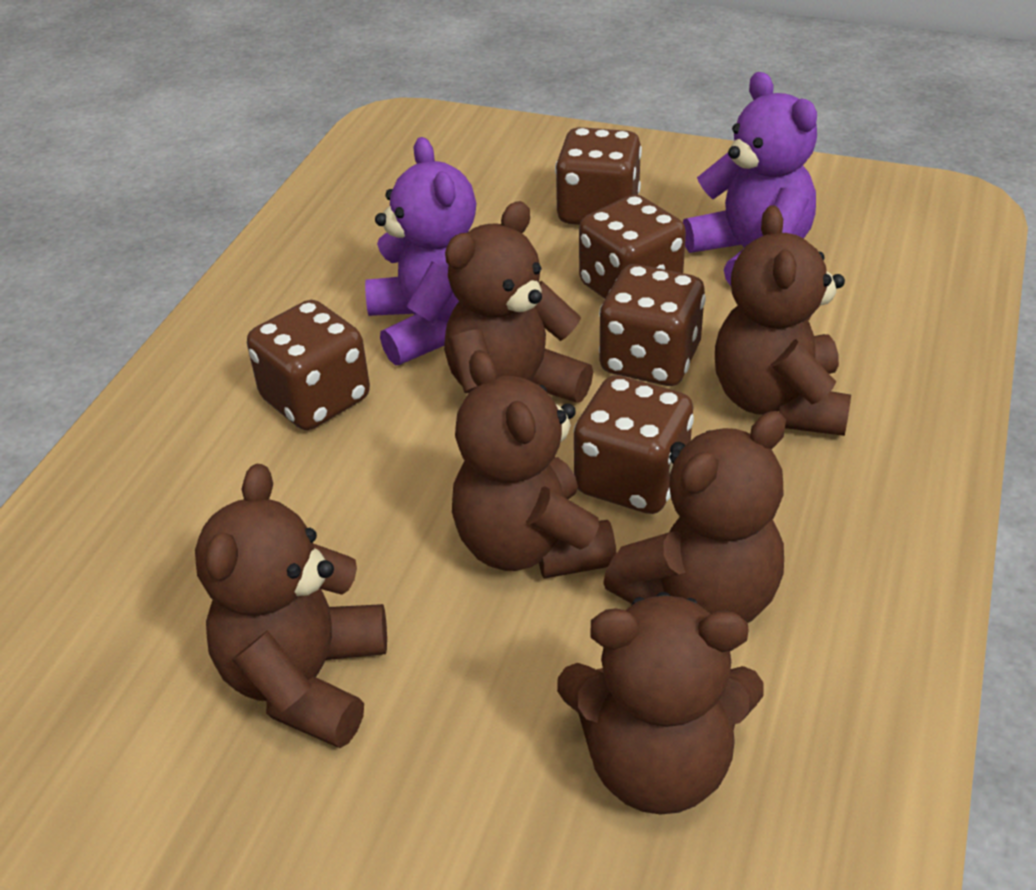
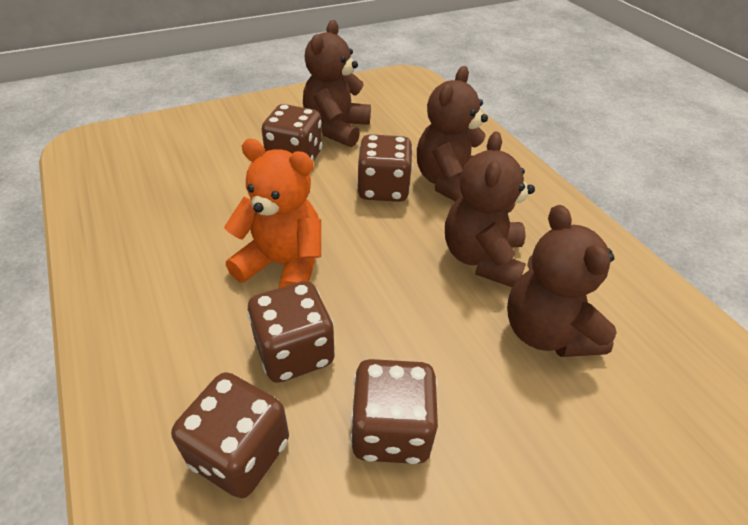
brown teddy bear: 6 -> 4
orange teddy bear: 0 -> 1
purple teddy bear: 2 -> 0

